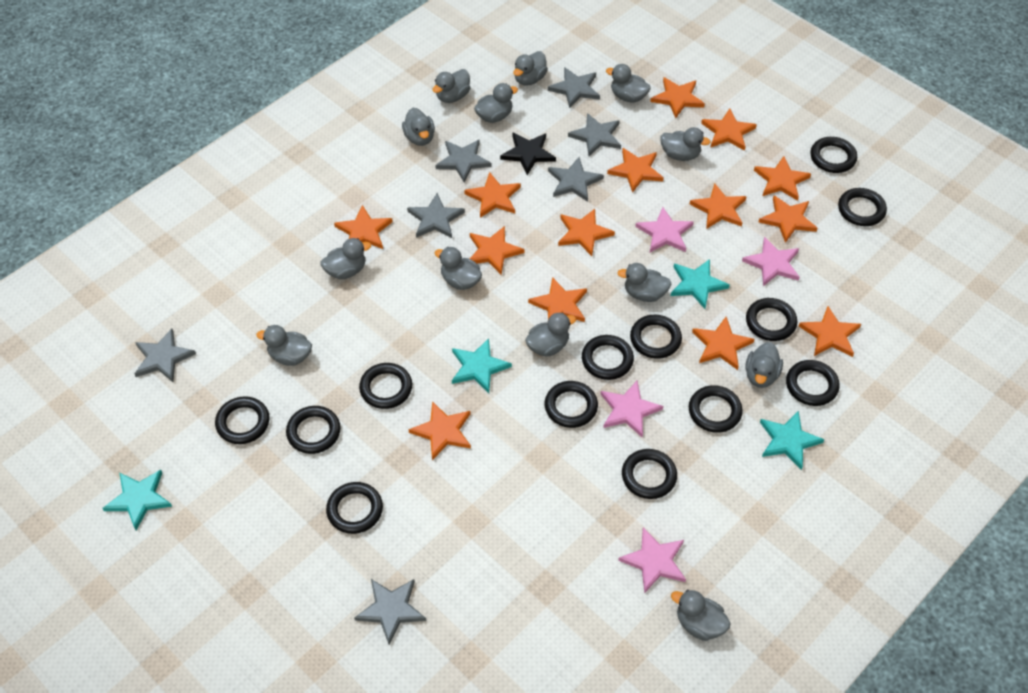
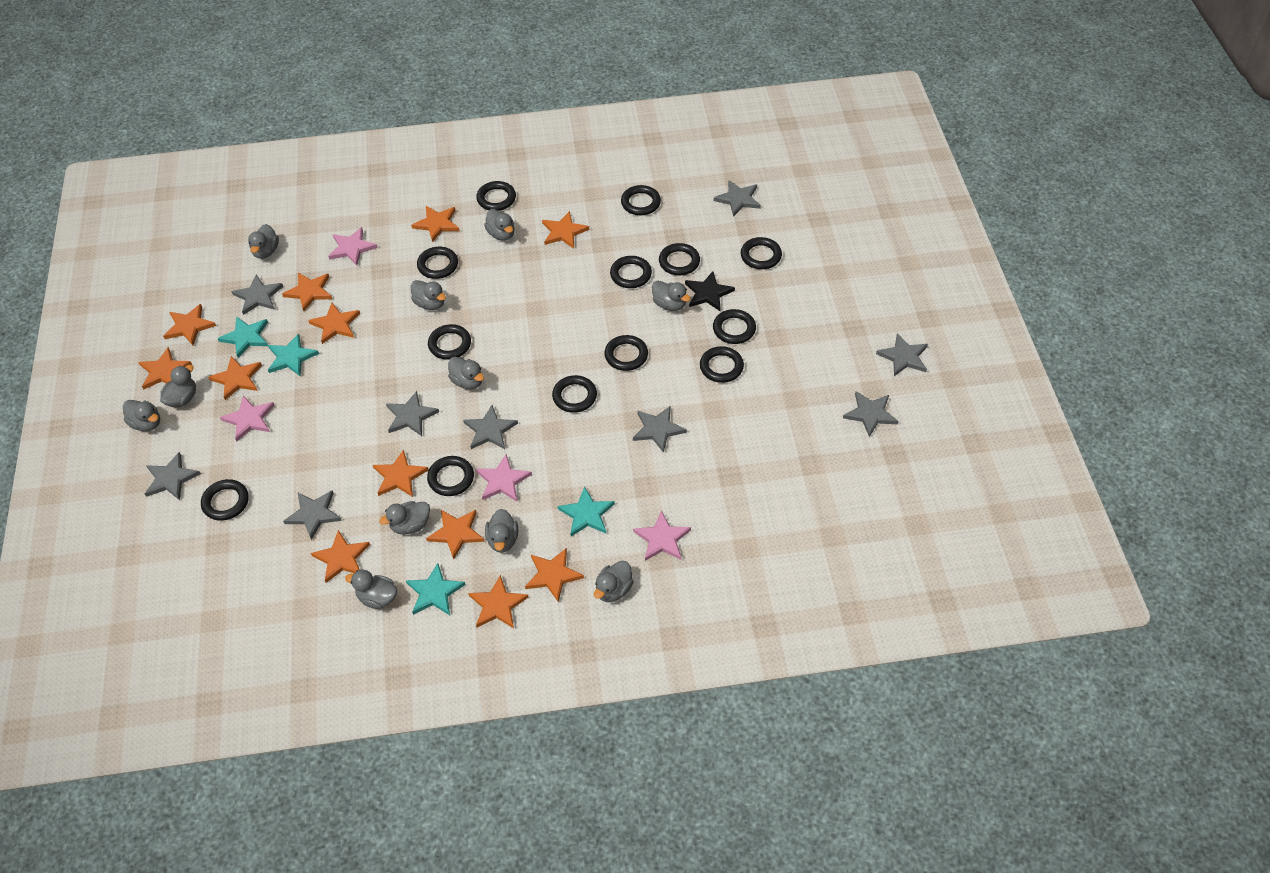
grey duck: 13 -> 11
grey star: 7 -> 9
orange star: 14 -> 12

